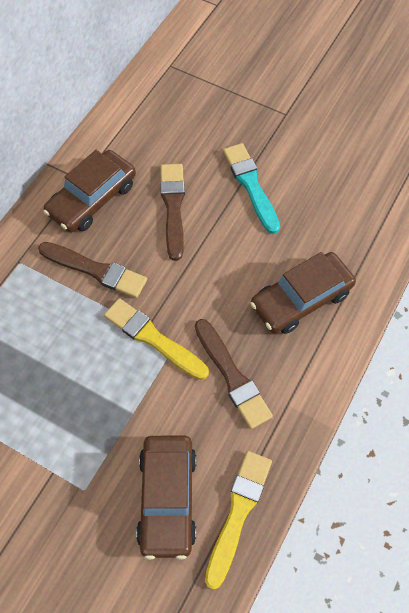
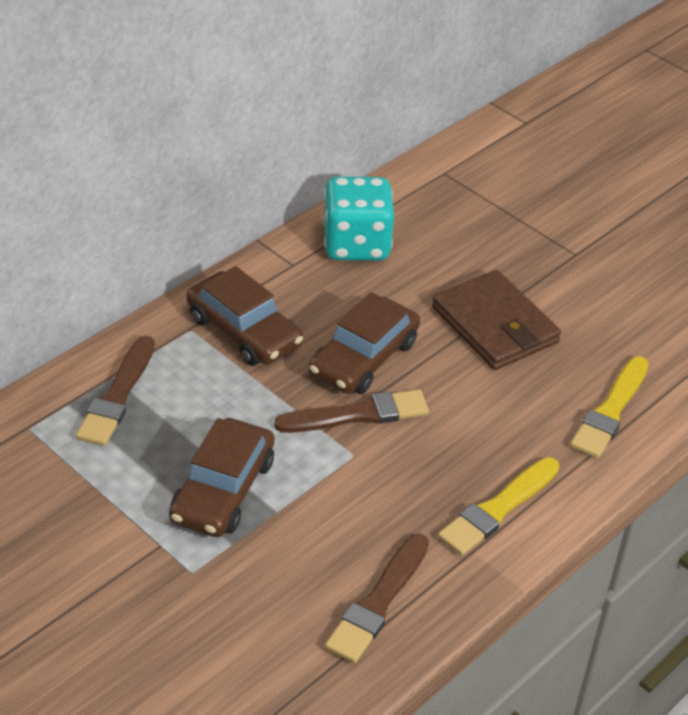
brown wallet: 0 -> 1
turquoise brush: 1 -> 0
turquoise dice: 0 -> 1

